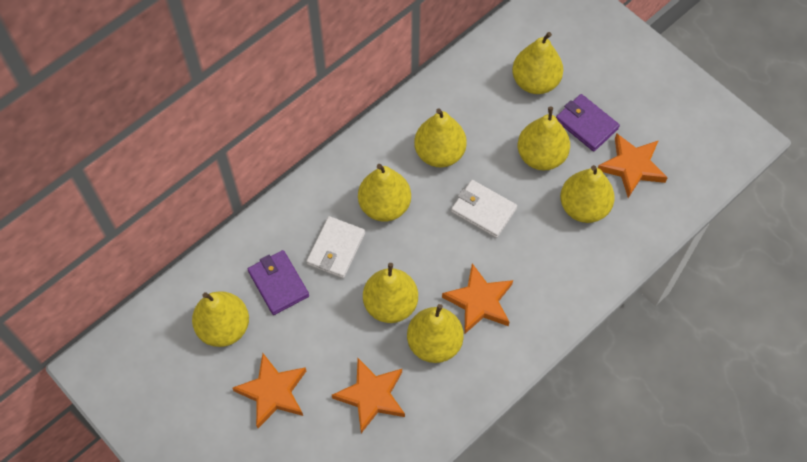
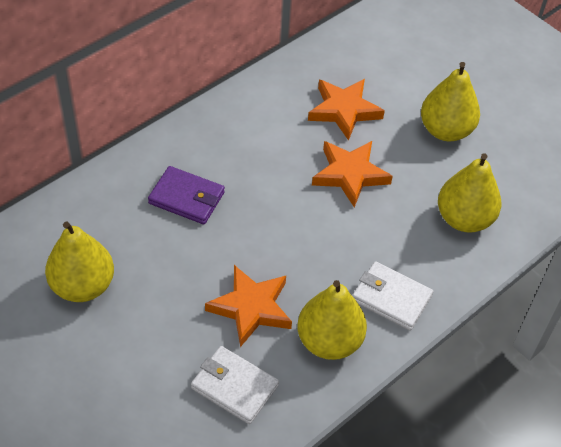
orange star: 4 -> 3
purple wallet: 2 -> 1
yellow pear: 8 -> 4

